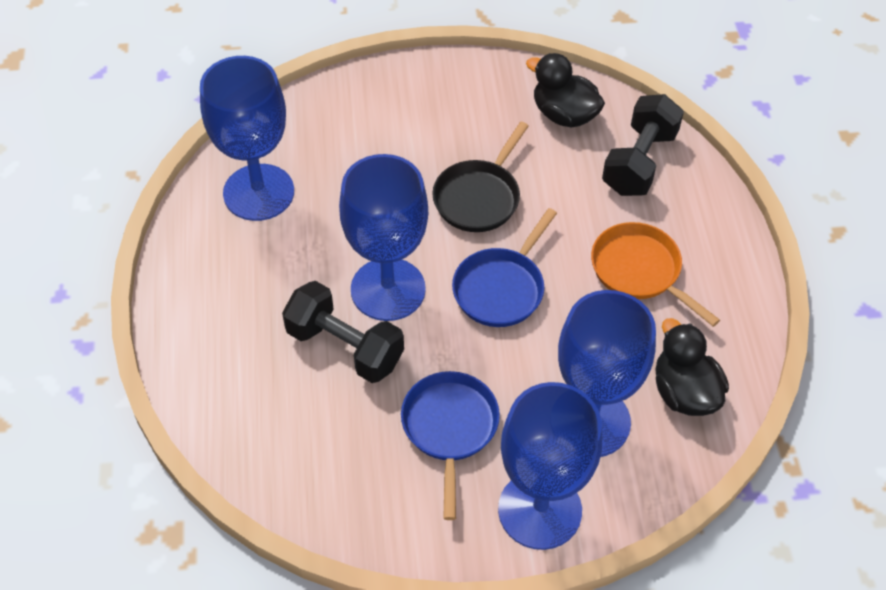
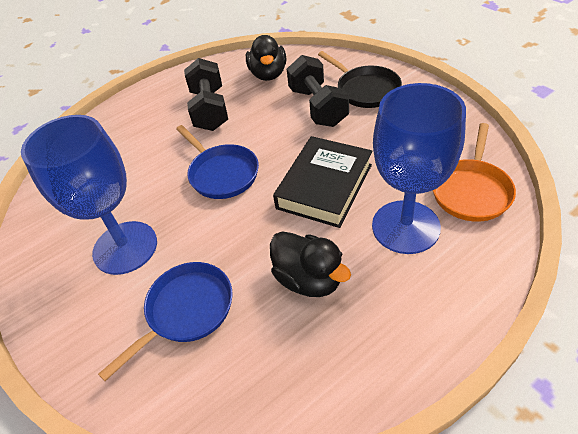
black book: 0 -> 1
blue goblet: 4 -> 2

